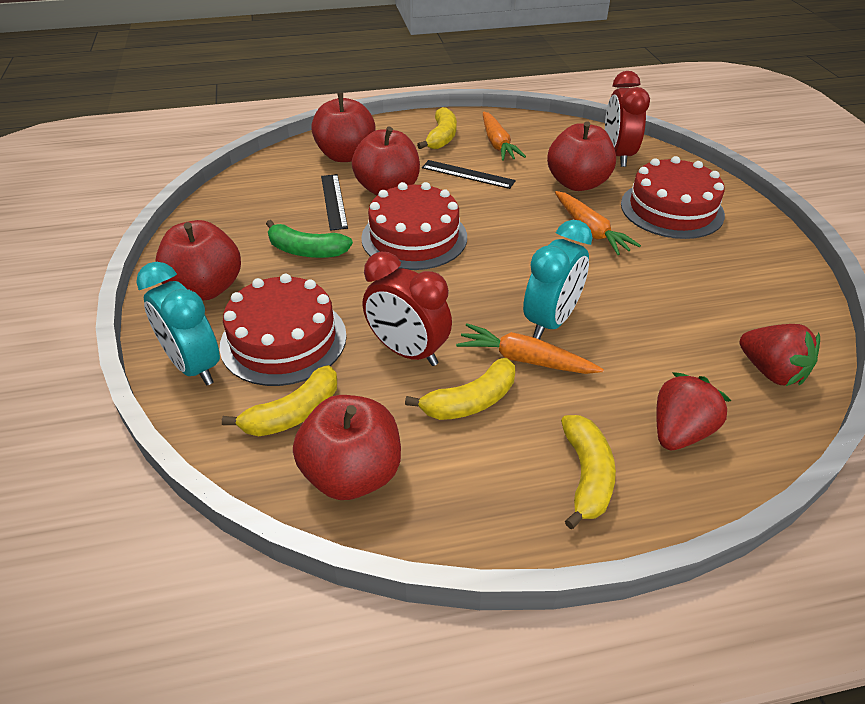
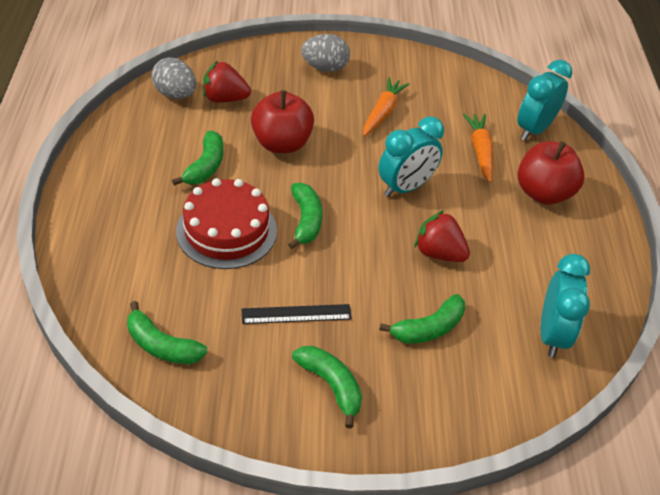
black ruler: 2 -> 1
green banana: 1 -> 5
grey egg: 0 -> 2
orange carrot: 3 -> 2
red apple: 5 -> 2
red cake: 3 -> 1
red clock: 2 -> 0
turquoise clock: 2 -> 3
yellow banana: 4 -> 0

